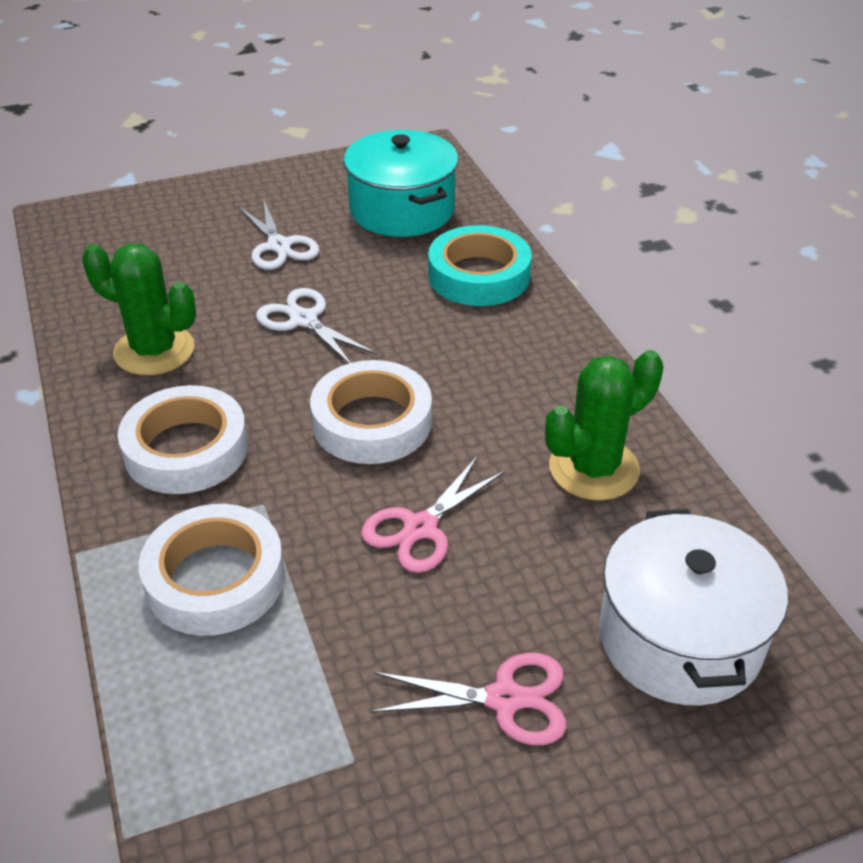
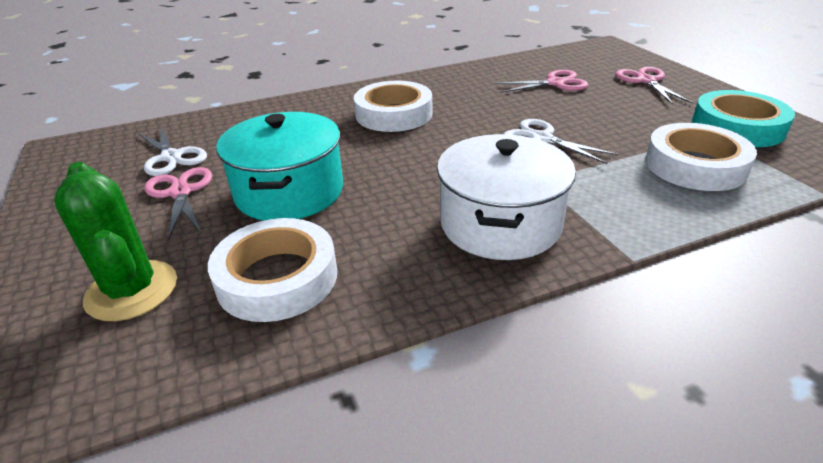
green cactus: 2 -> 1
pink scissors: 2 -> 3

